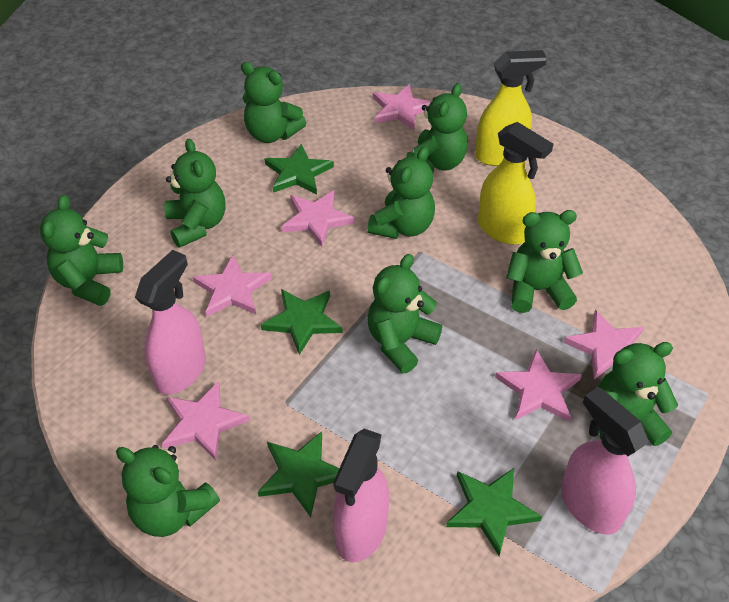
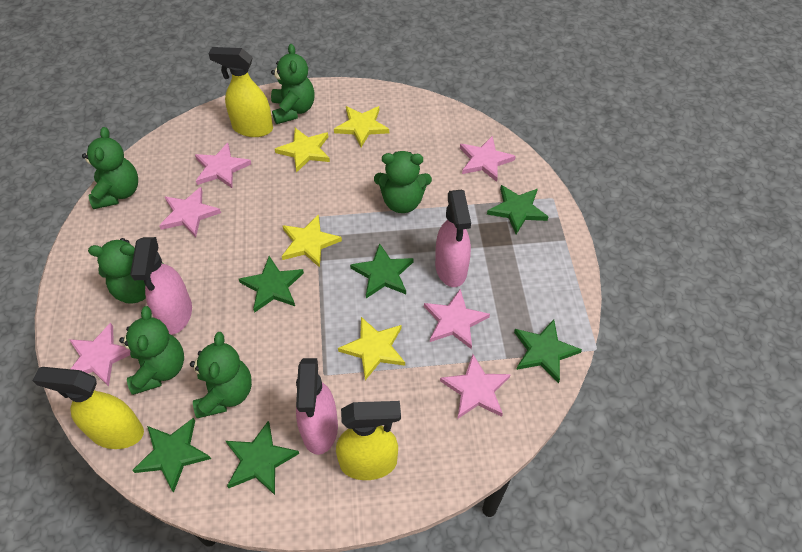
green star: 4 -> 6
green teddy bear: 9 -> 6
yellow spray bottle: 2 -> 3
yellow star: 0 -> 4

